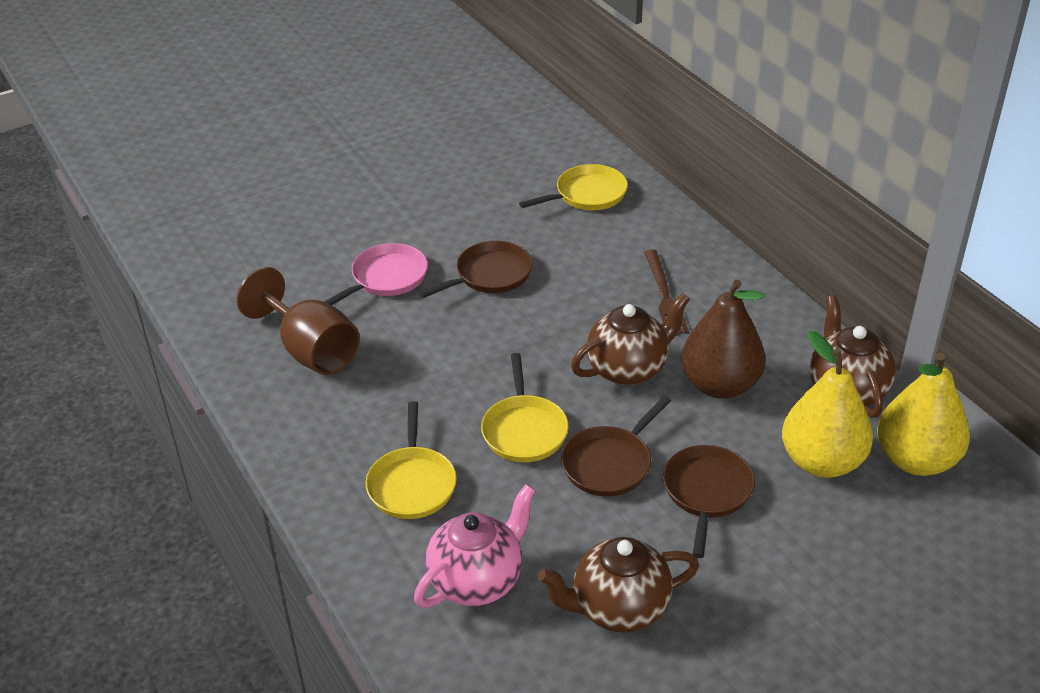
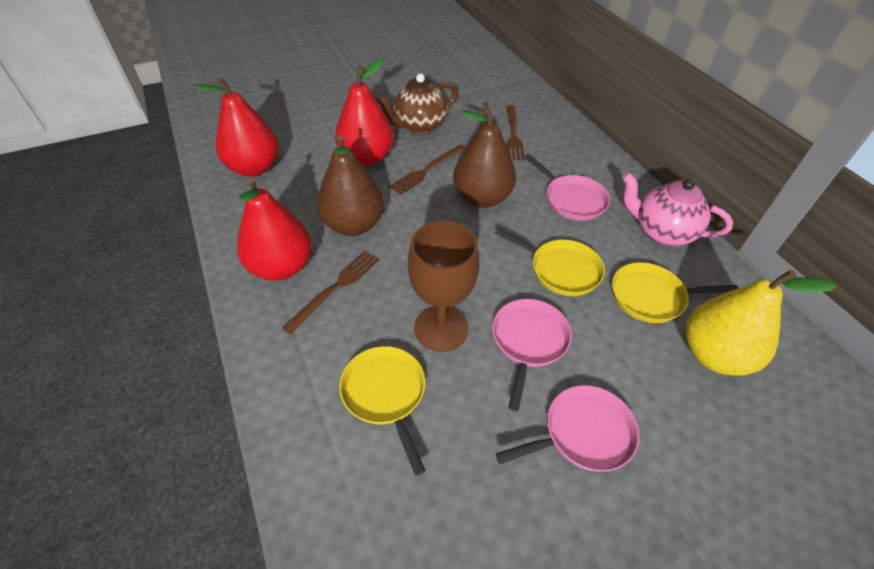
brown fork: 1 -> 3
brown pan: 3 -> 0
brown pear: 1 -> 2
brown teapot: 3 -> 1
pink pan: 1 -> 3
red pear: 0 -> 3
yellow pear: 2 -> 1

